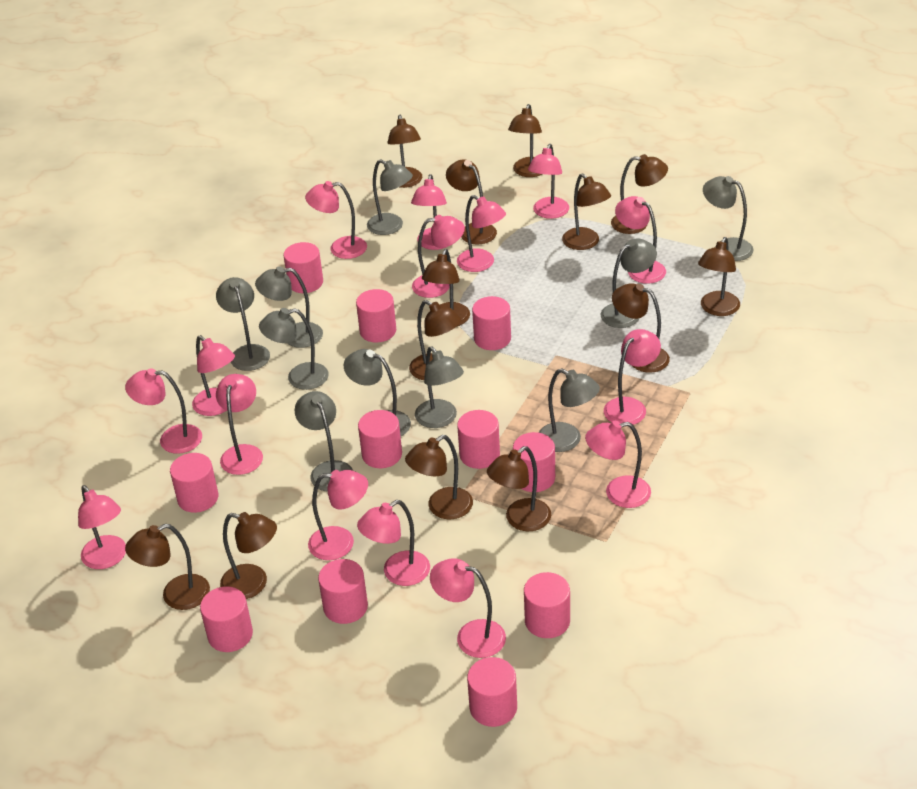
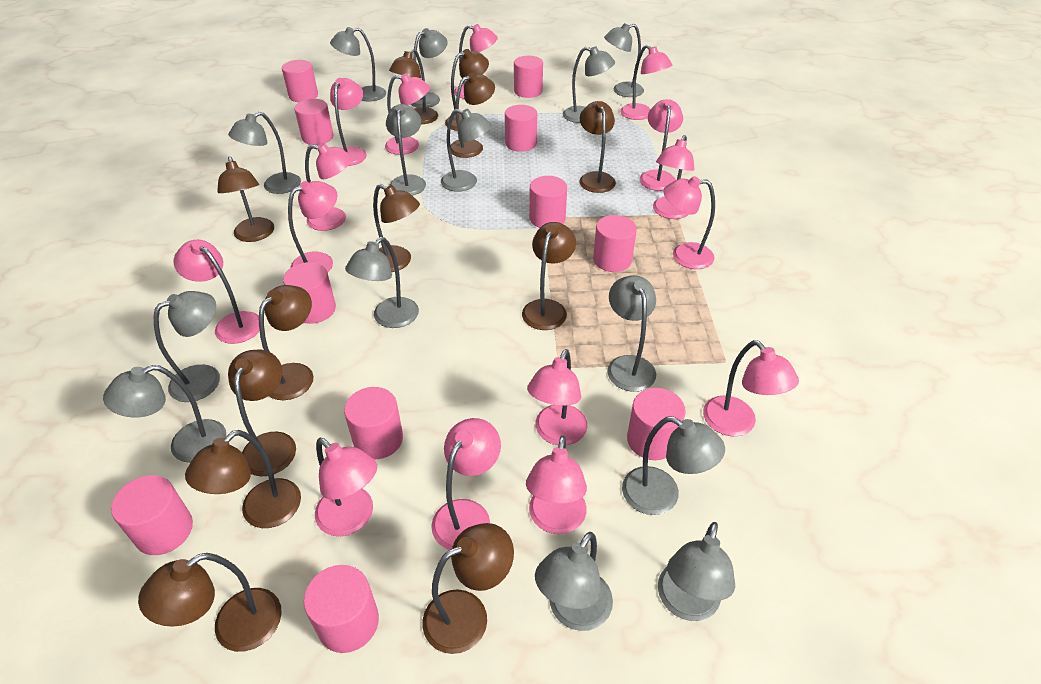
brown lamp: 13 -> 12
grey lamp: 10 -> 14

